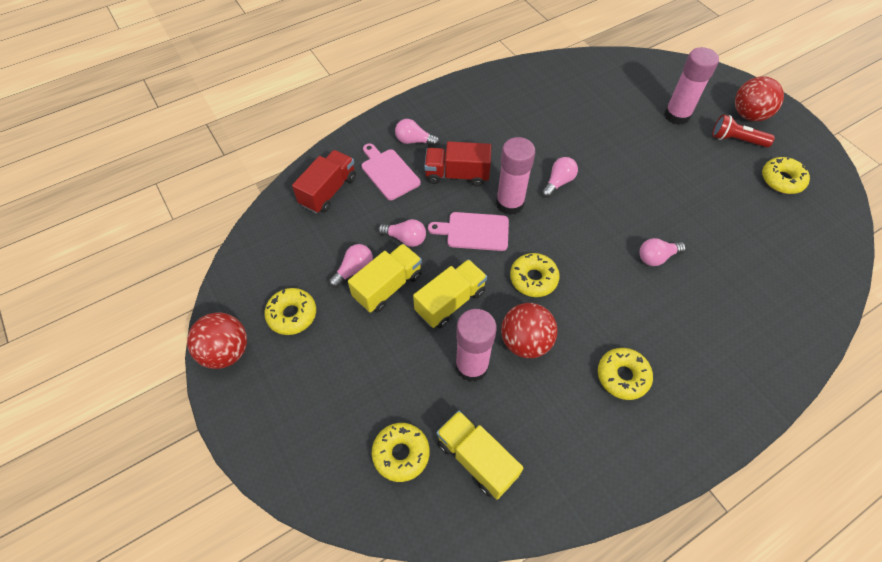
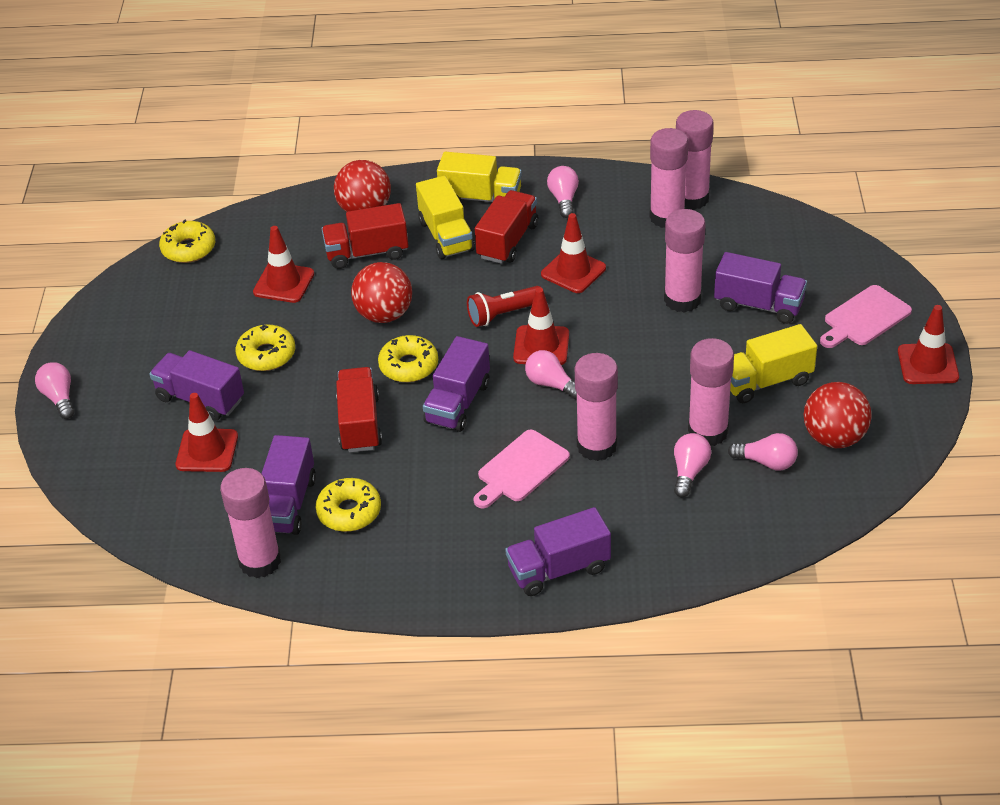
pink glue stick: 3 -> 6
purple truck: 0 -> 5
red traffic cone: 0 -> 5
red truck: 2 -> 3
yellow donut: 5 -> 4

